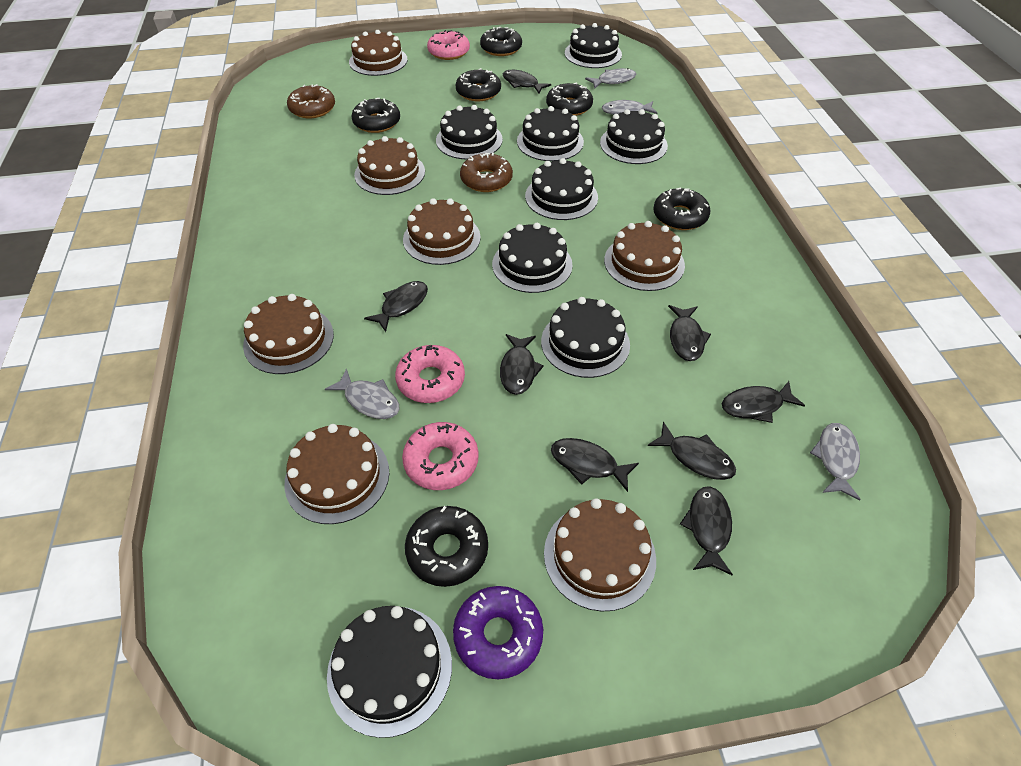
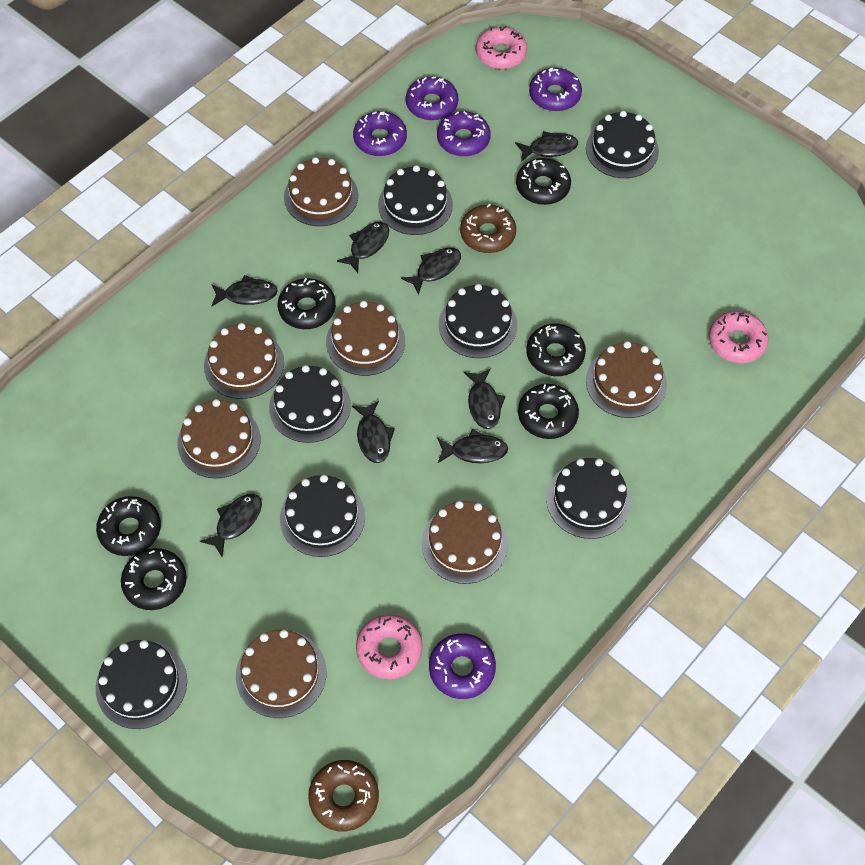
black cake: 8 -> 7
grey fish: 4 -> 0
purple donut: 1 -> 5

